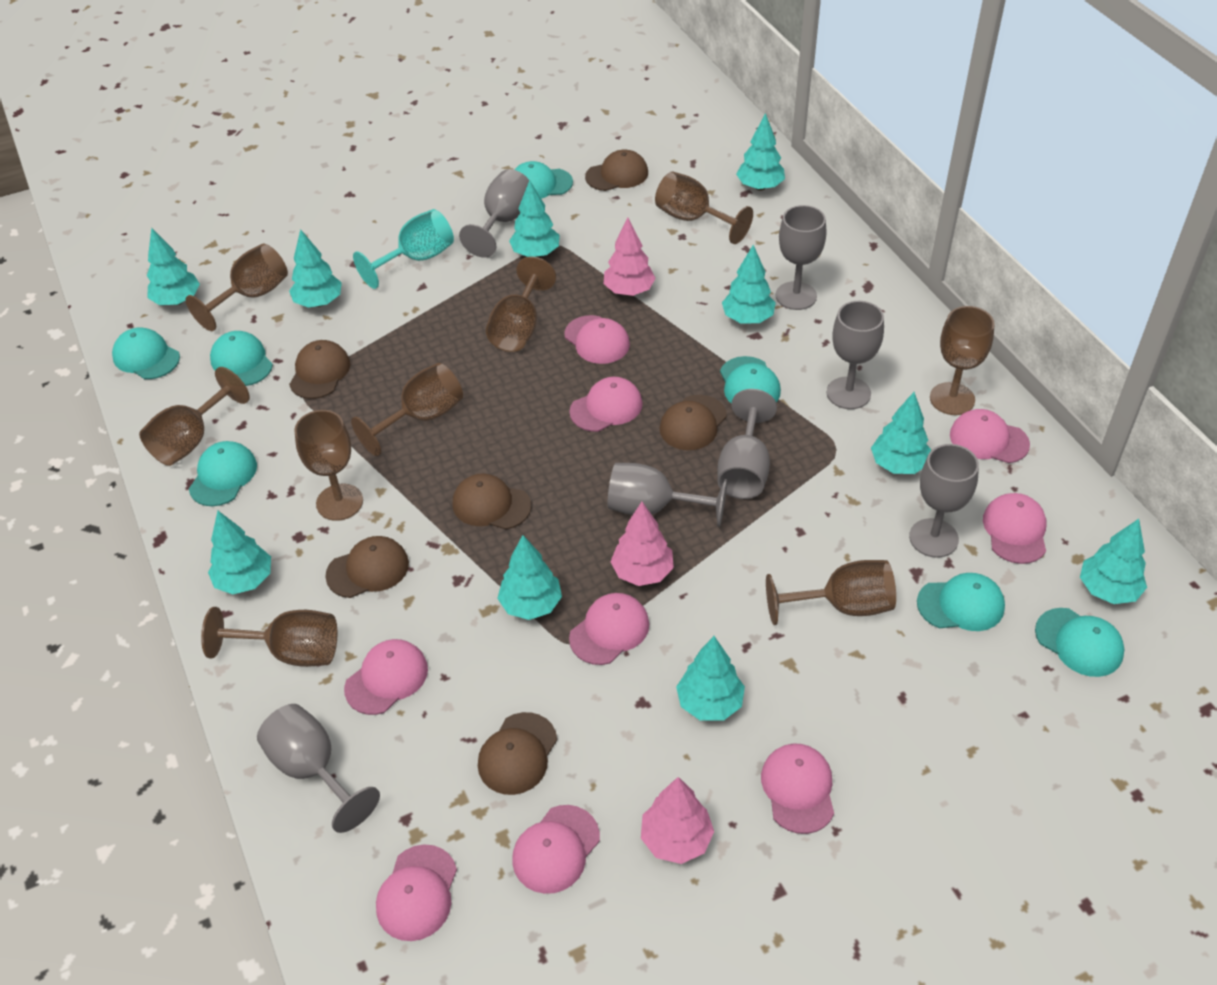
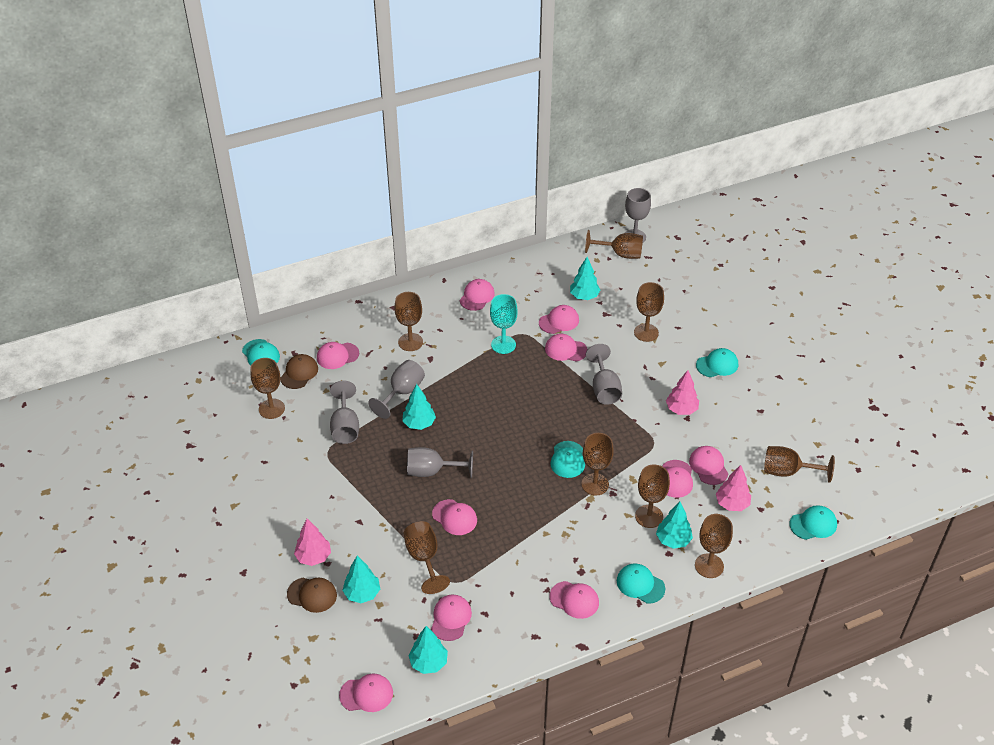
brown cap: 6 -> 2
grey goblet: 7 -> 5
pink cap: 9 -> 10
turquoise cap: 7 -> 5
turquoise tree: 10 -> 5

